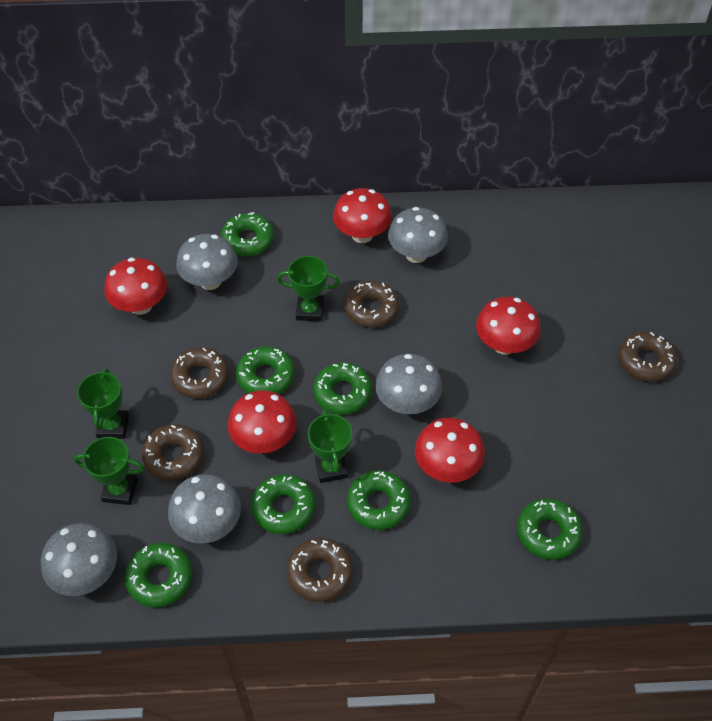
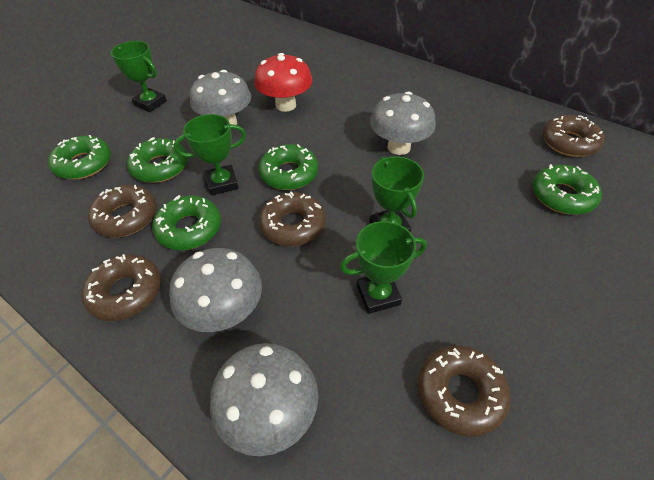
green donut: 7 -> 5
grey mushroom: 5 -> 4
red mushroom: 5 -> 1

